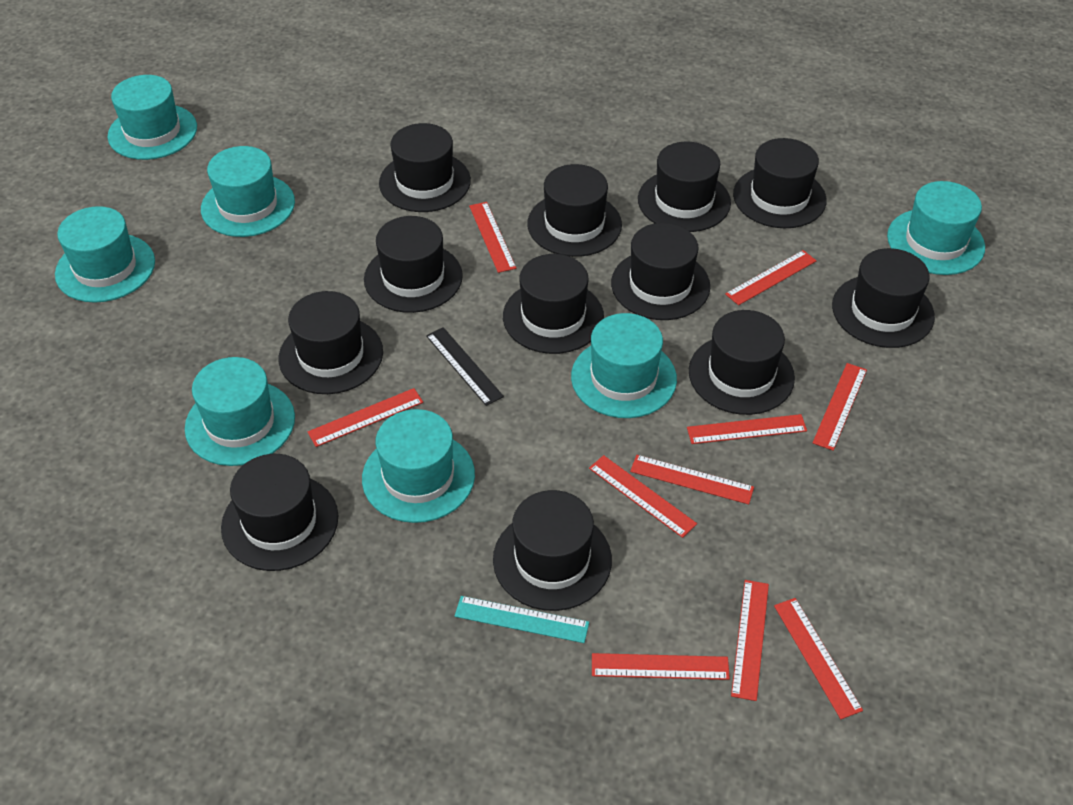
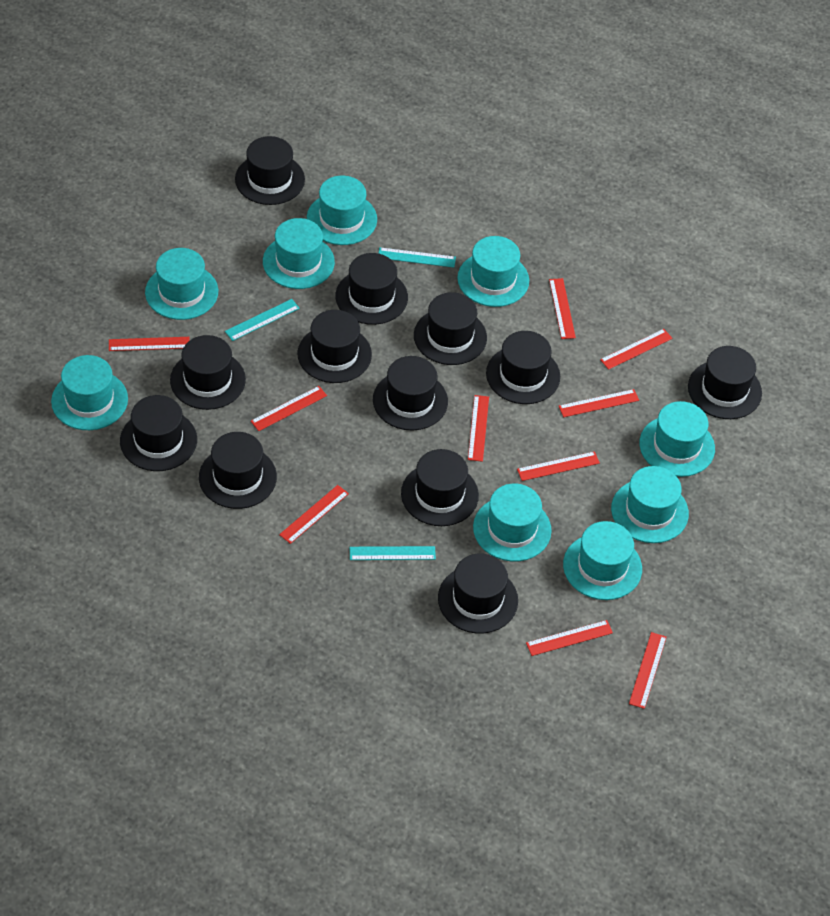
black ruler: 1 -> 0
turquoise hat: 7 -> 9
turquoise ruler: 1 -> 3

